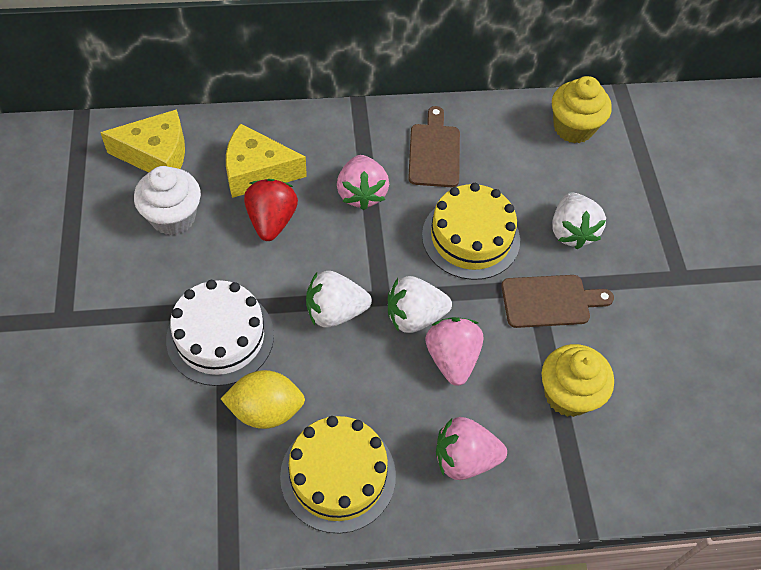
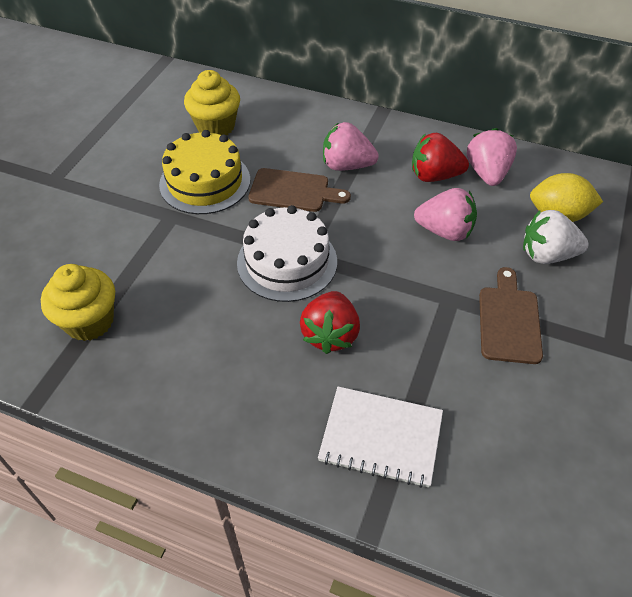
red strawberry: 1 -> 2
white cupcake: 1 -> 0
white notebook: 0 -> 1
white strawberry: 3 -> 1
yellow cake: 2 -> 1
yellow cheese: 2 -> 0

